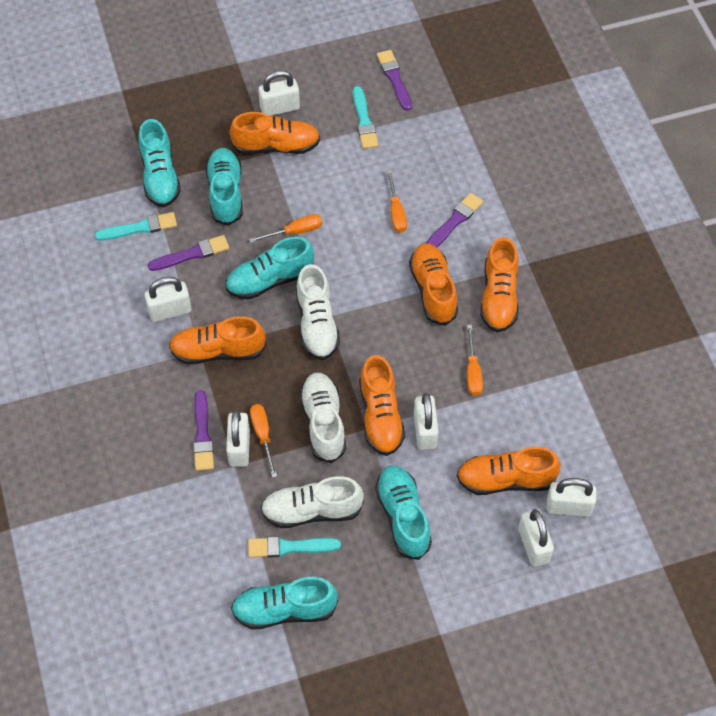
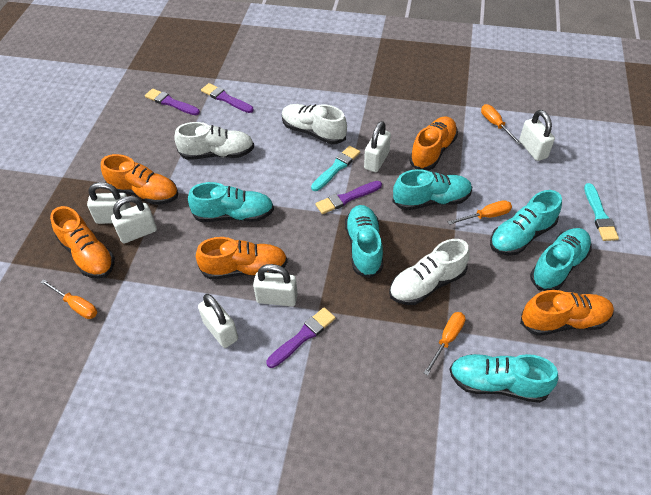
orange shoe: 6 -> 5
turquoise brush: 3 -> 2
turquoise shoe: 5 -> 6

